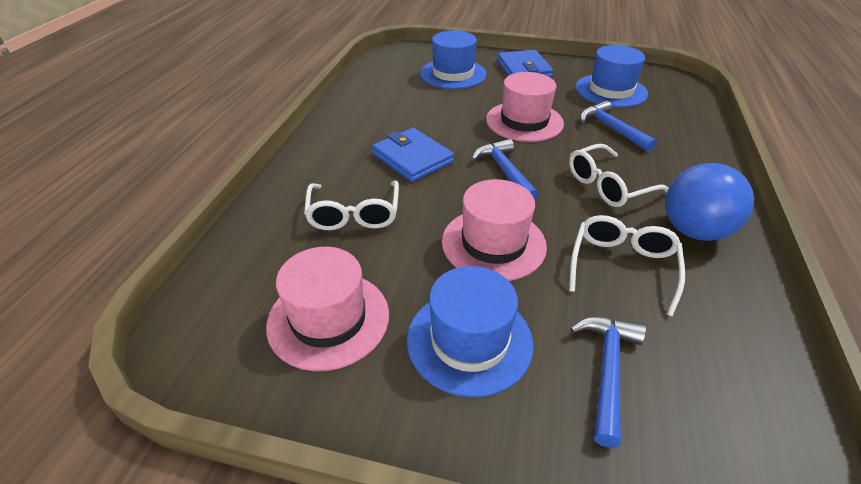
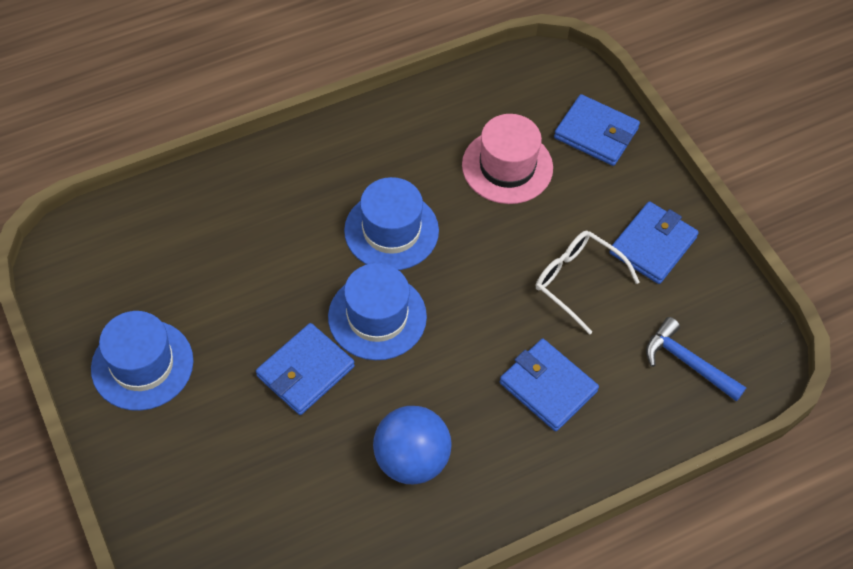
blue hammer: 3 -> 1
blue wallet: 2 -> 4
pink hat: 3 -> 1
white glasses: 3 -> 1

